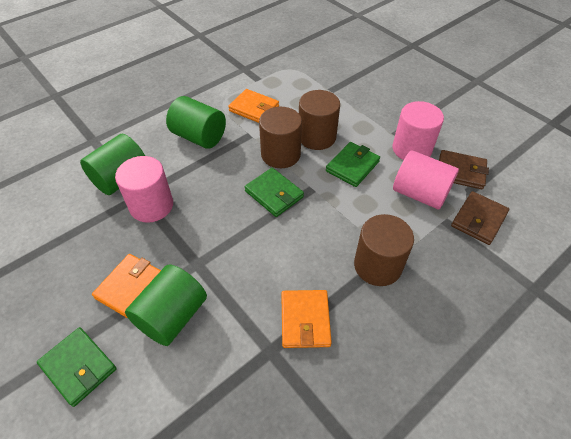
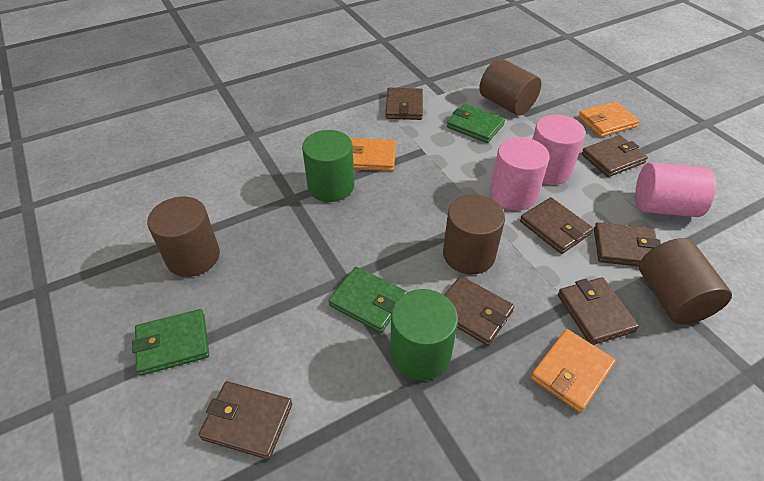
brown cylinder: 3 -> 4
brown wallet: 2 -> 7
green cylinder: 3 -> 2

